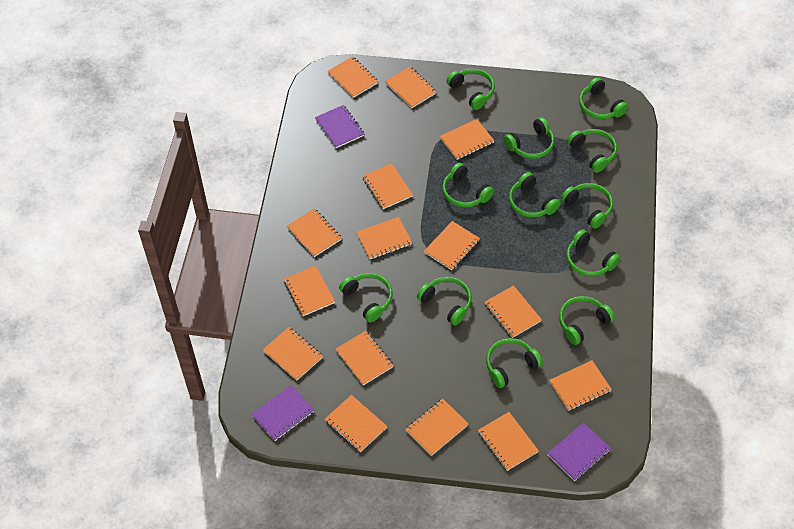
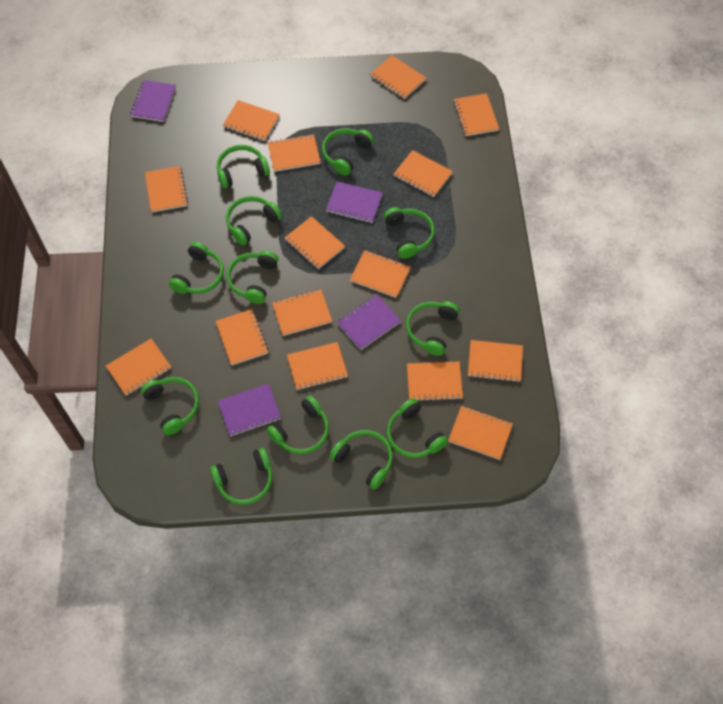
purple notebook: 3 -> 4

